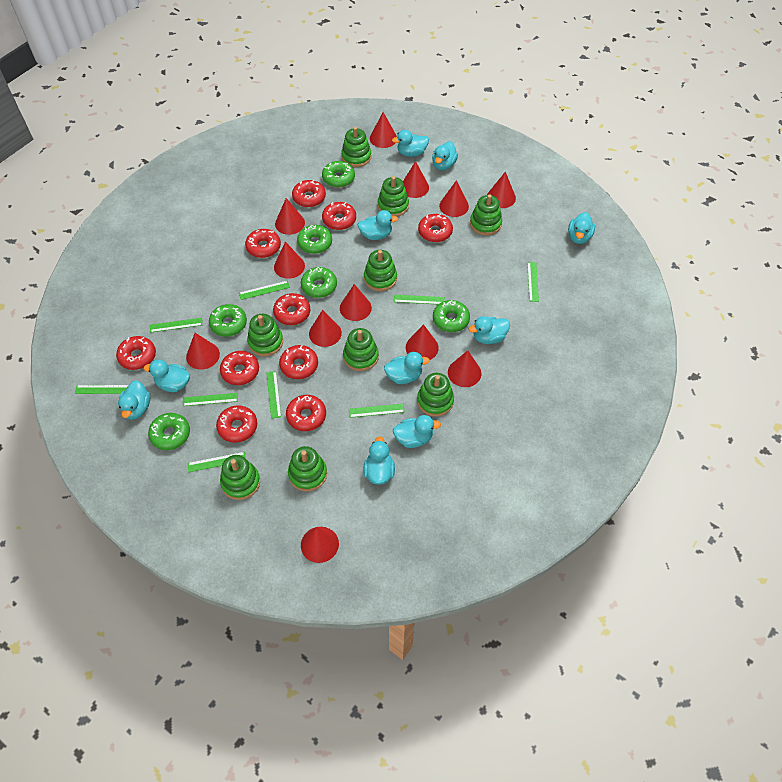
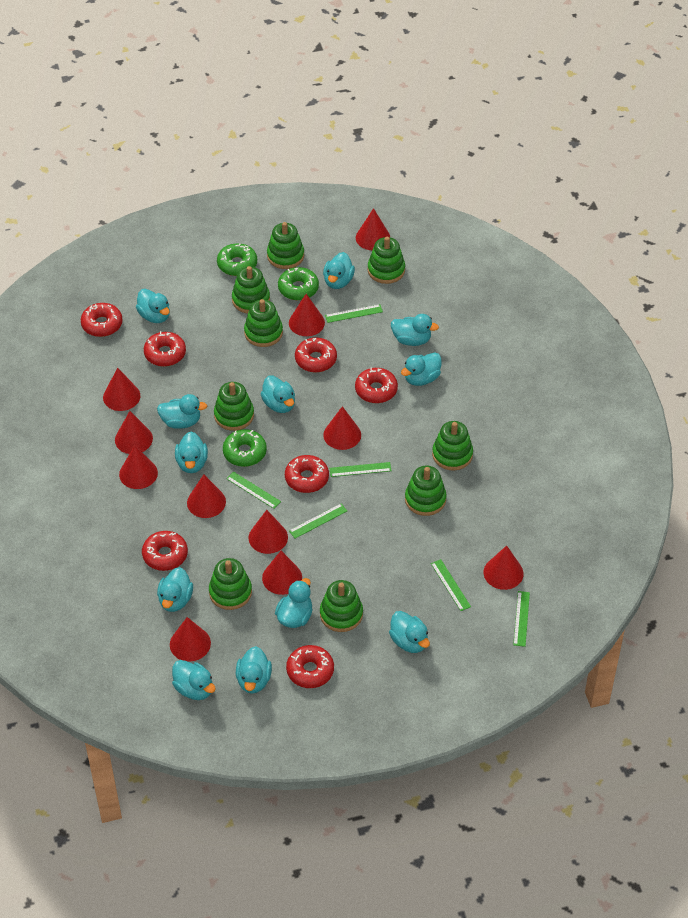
green donut: 6 -> 3
green ruler: 9 -> 6
red cone: 12 -> 11
red donut: 10 -> 7
turquoise duck: 10 -> 12

